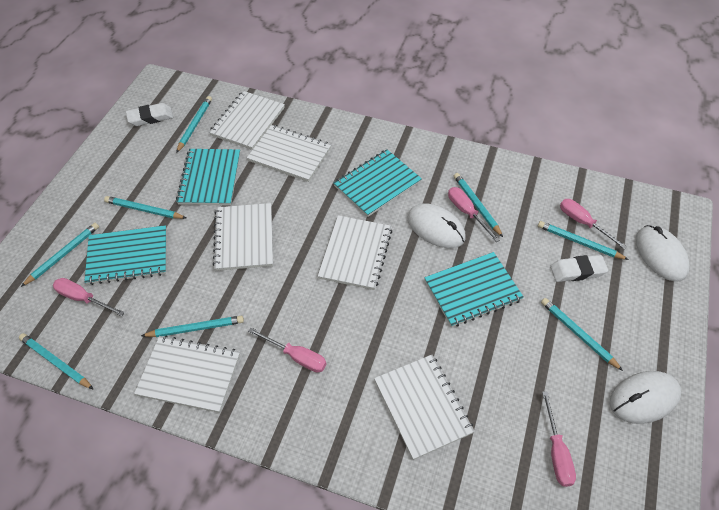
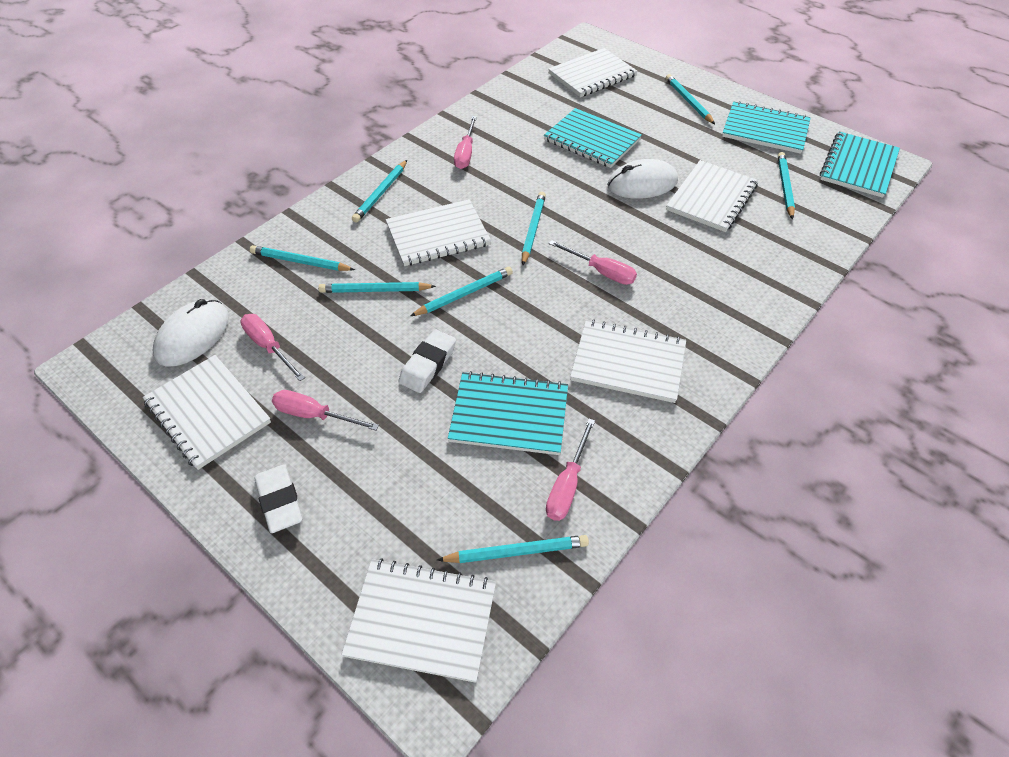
white mouse: 3 -> 2

